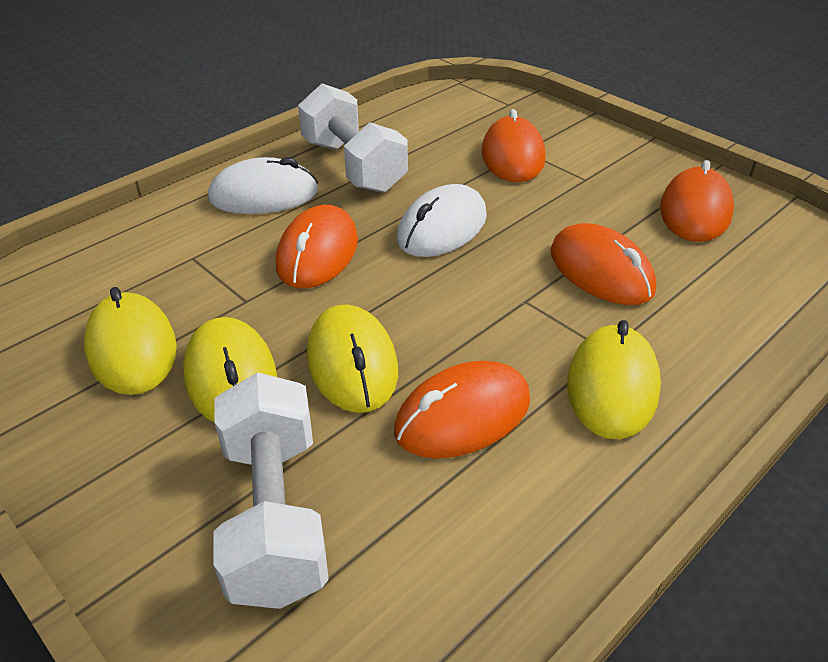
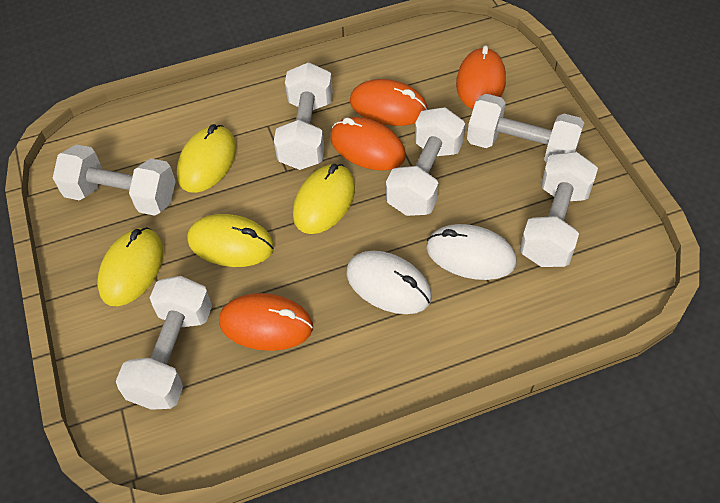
orange mouse: 5 -> 4
white dumbbell: 2 -> 6

